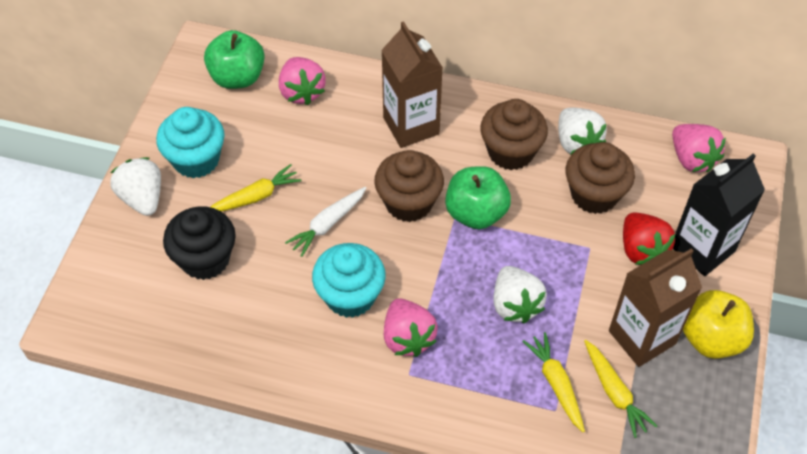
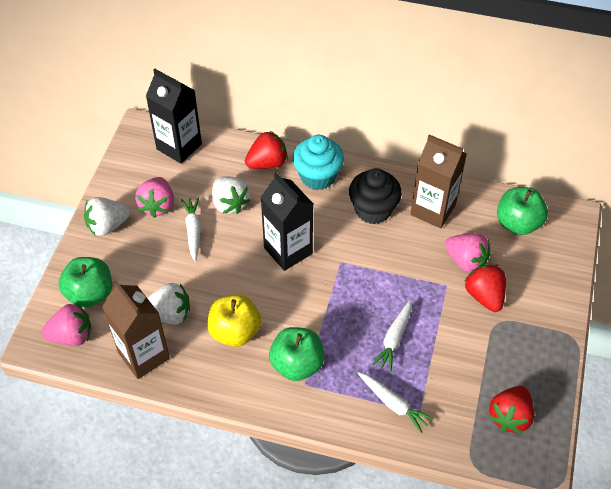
black carton: 1 -> 2
brown cupcake: 3 -> 0
green apple: 2 -> 3
red strawberry: 1 -> 3
turquoise cupcake: 2 -> 1
white carrot: 1 -> 3
yellow carrot: 3 -> 0

